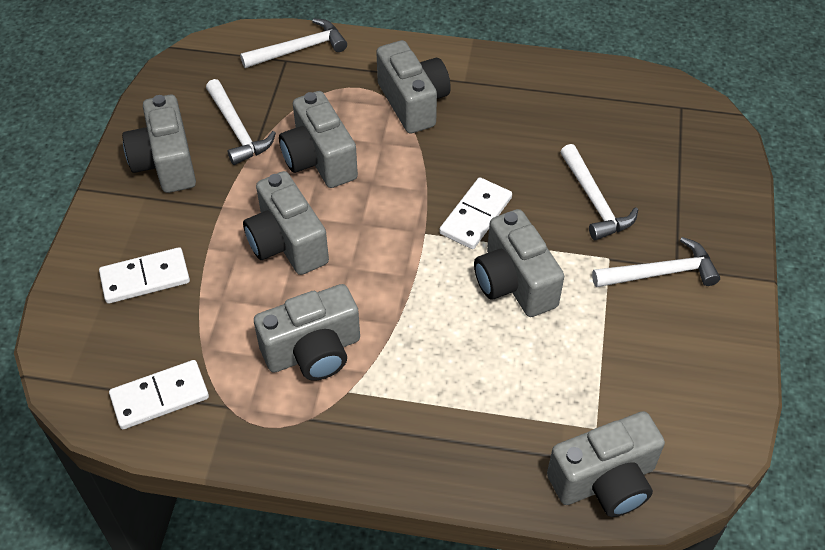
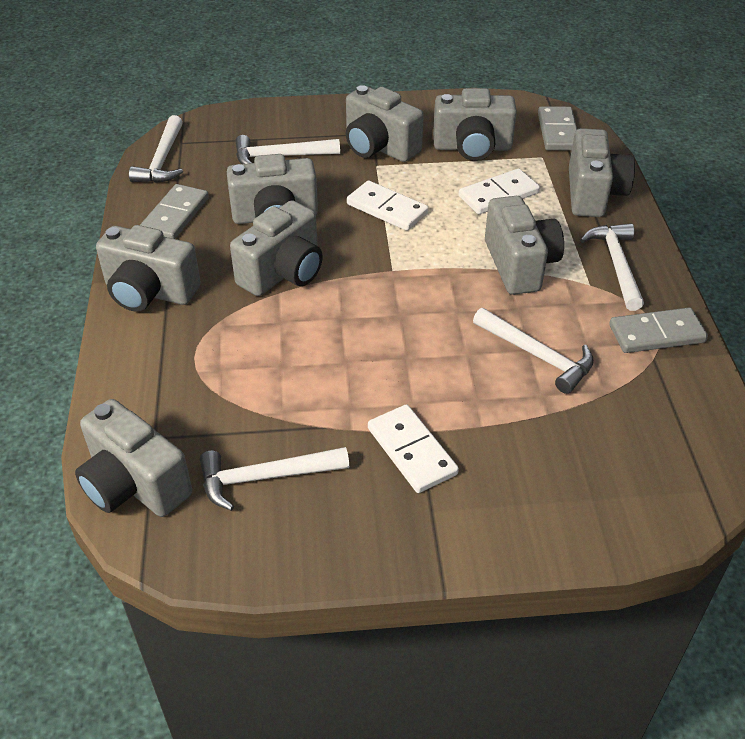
grey camera: 7 -> 8
grey domino: 0 -> 3
white hammer: 4 -> 5

